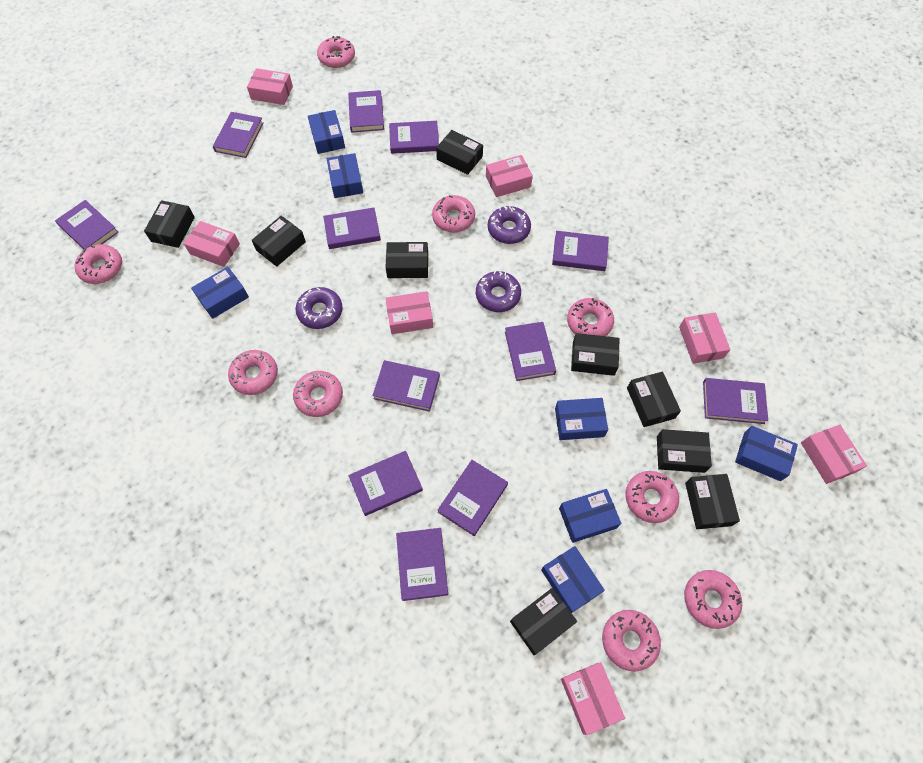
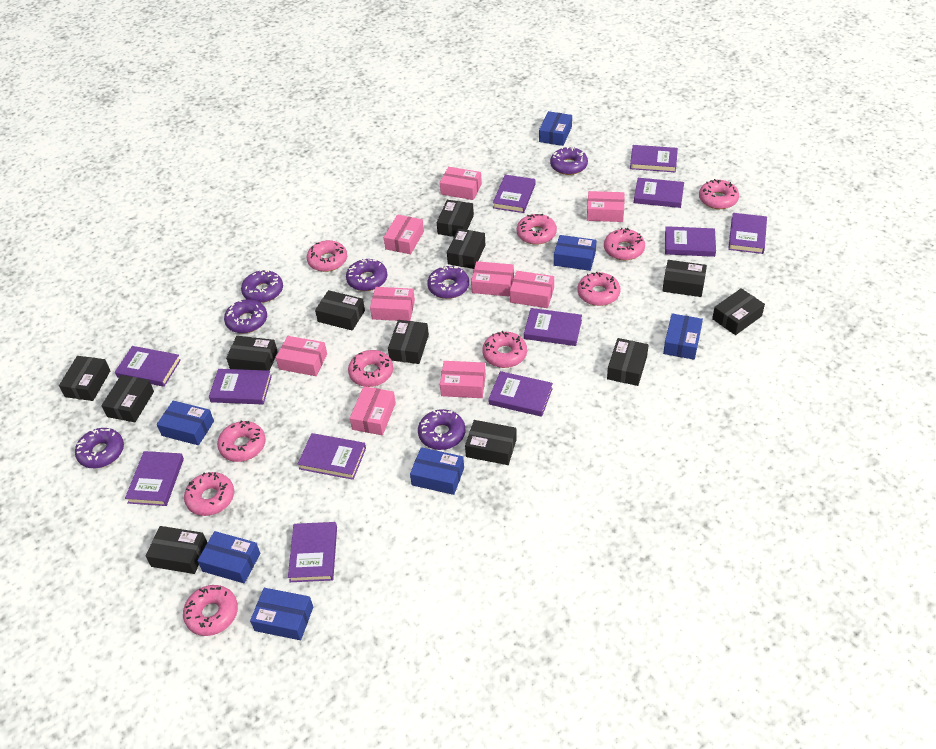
black box: 9 -> 12
pink box: 7 -> 9
pink donut: 9 -> 10
purple donut: 3 -> 7

